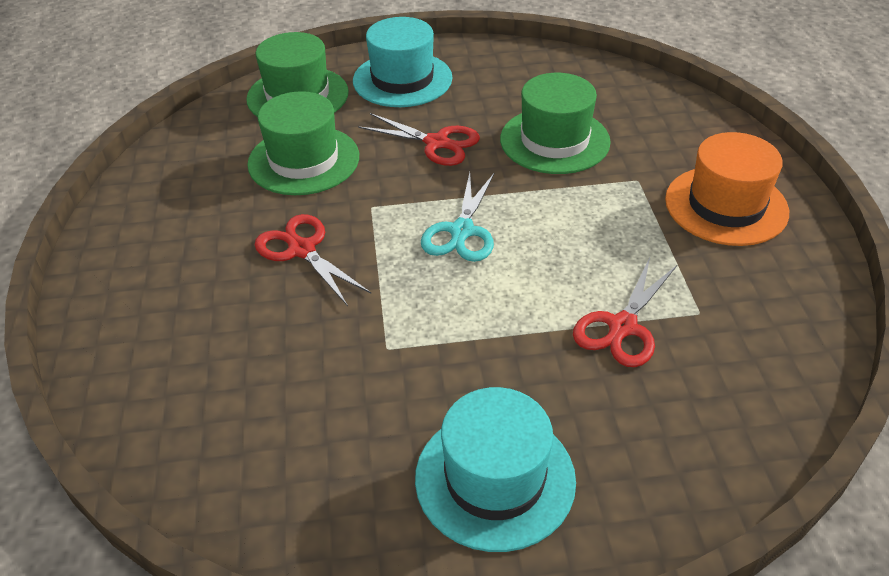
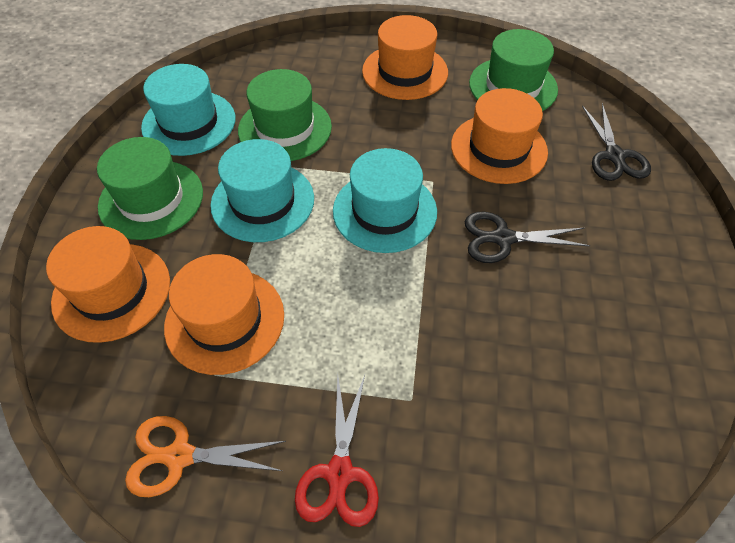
black scissors: 0 -> 2
orange hat: 1 -> 4
orange scissors: 0 -> 1
red scissors: 3 -> 1
turquoise hat: 2 -> 3
turquoise scissors: 1 -> 0

